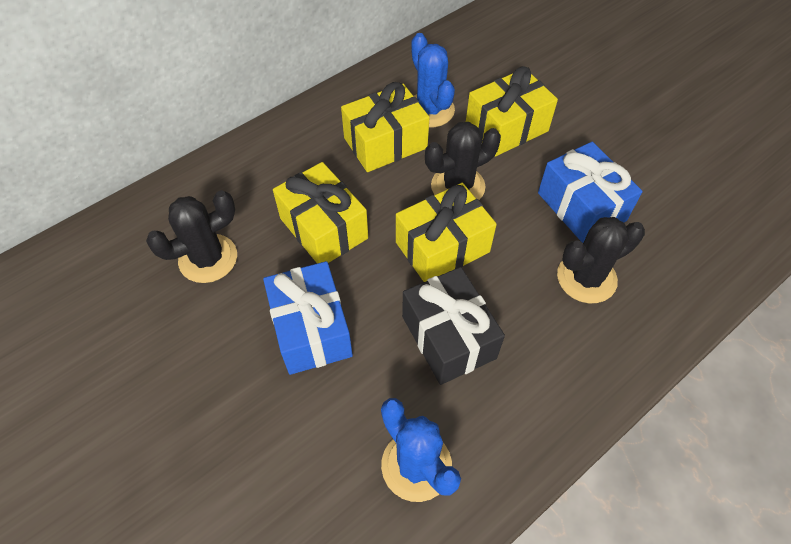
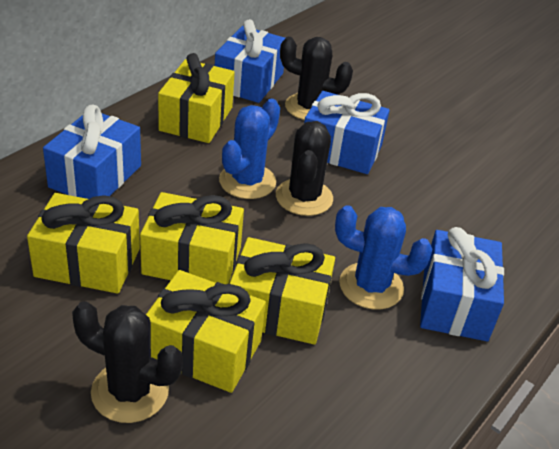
black gift: 1 -> 0
blue gift: 2 -> 4
yellow gift: 4 -> 5

